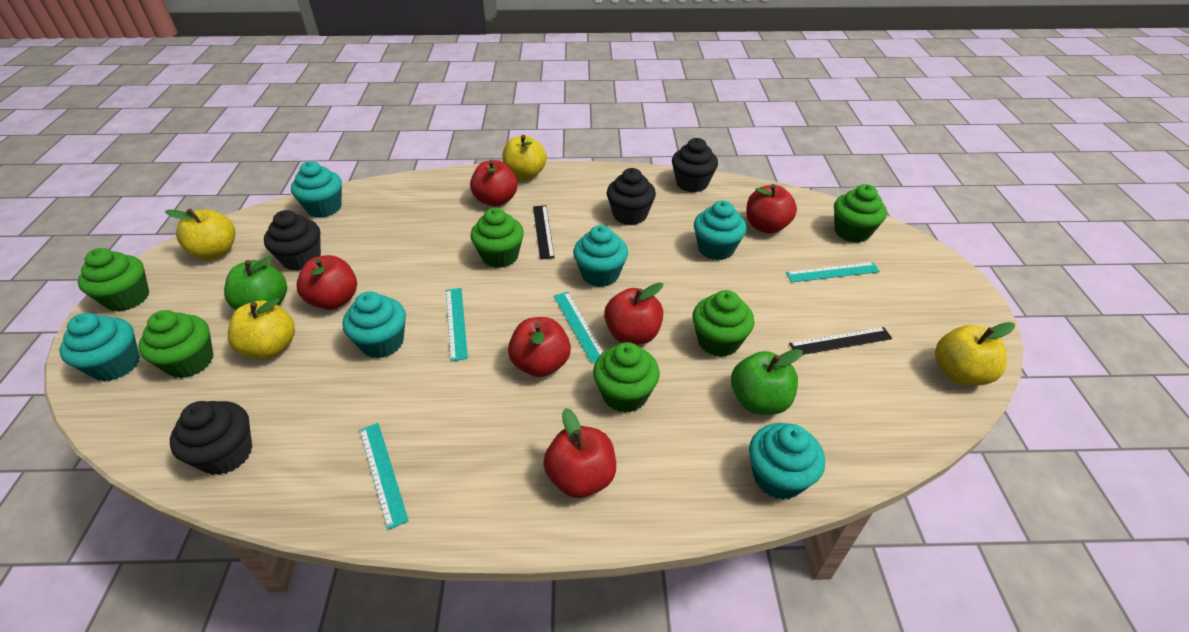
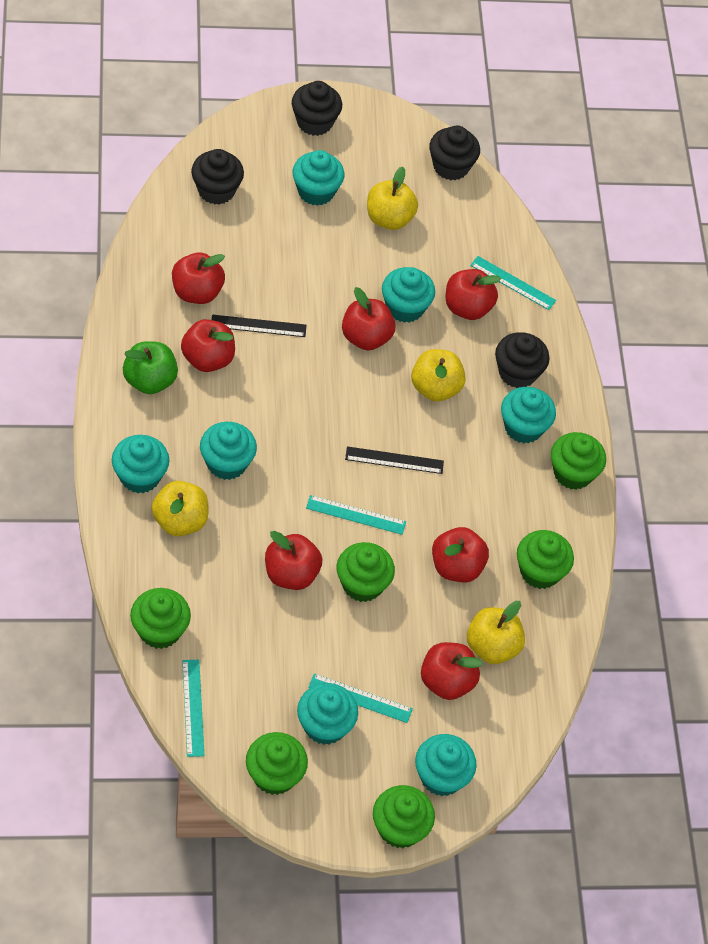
green apple: 2 -> 1
red apple: 6 -> 7
turquoise cupcake: 6 -> 7

